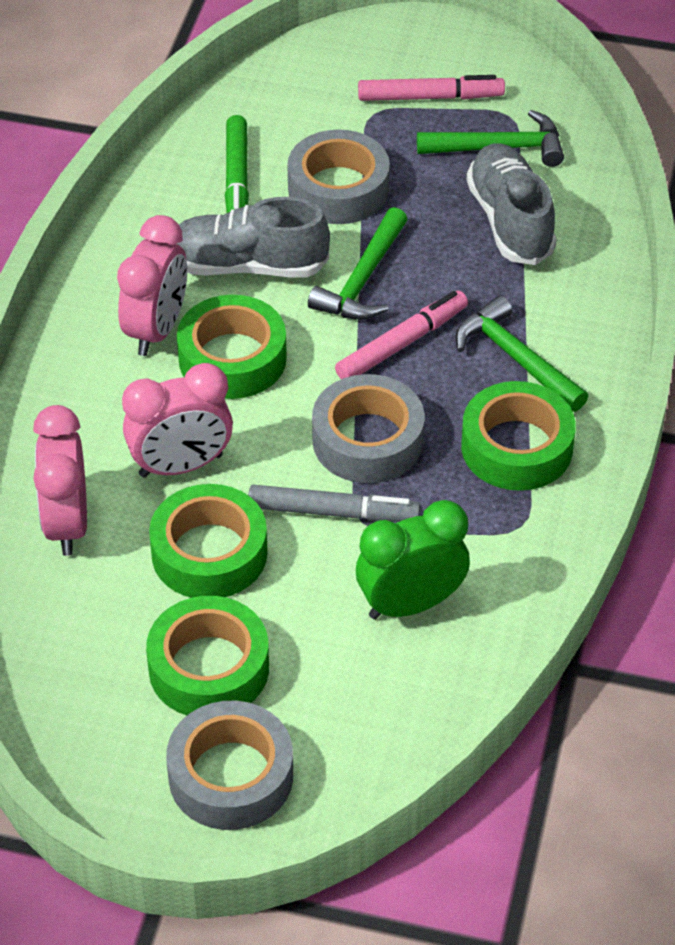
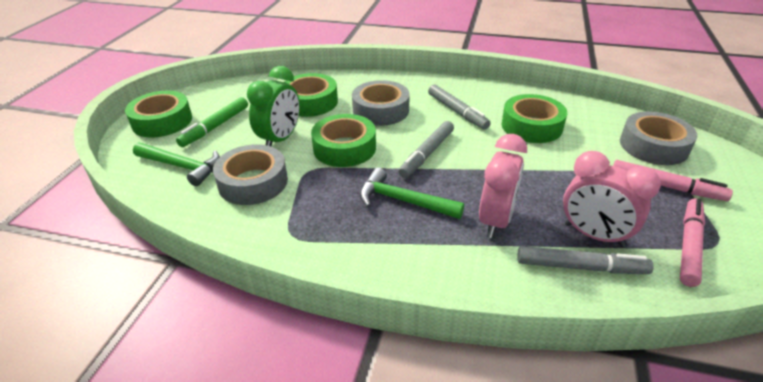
green hammer: 3 -> 2
grey marker: 1 -> 3
grey shoe: 2 -> 0
pink clock: 3 -> 2

